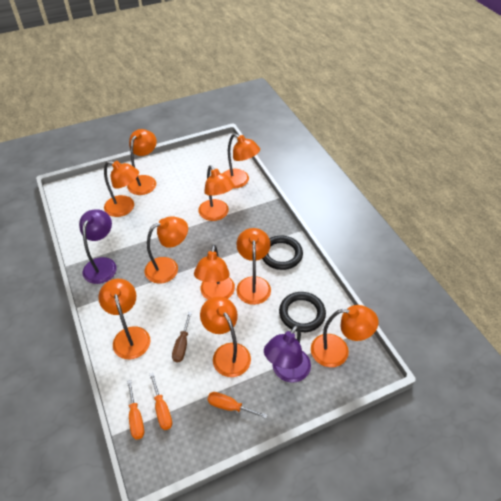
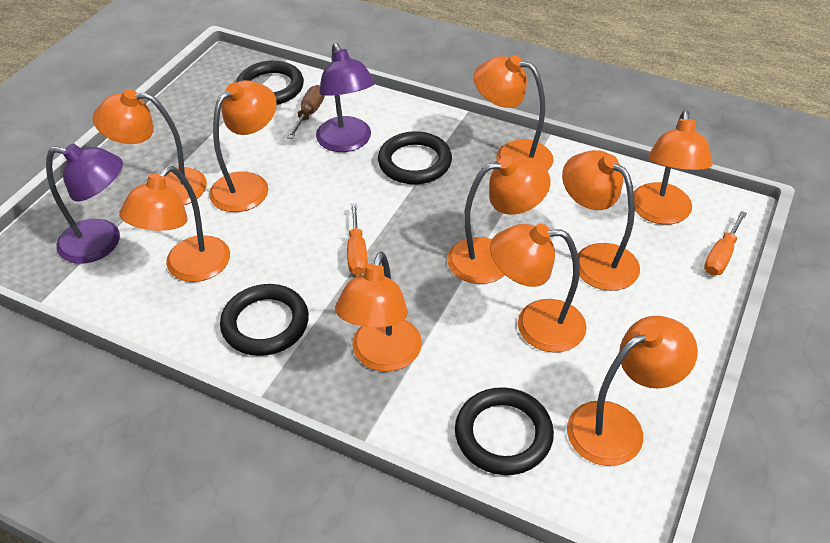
black ring: 2 -> 4
orange screwdriver: 3 -> 2

